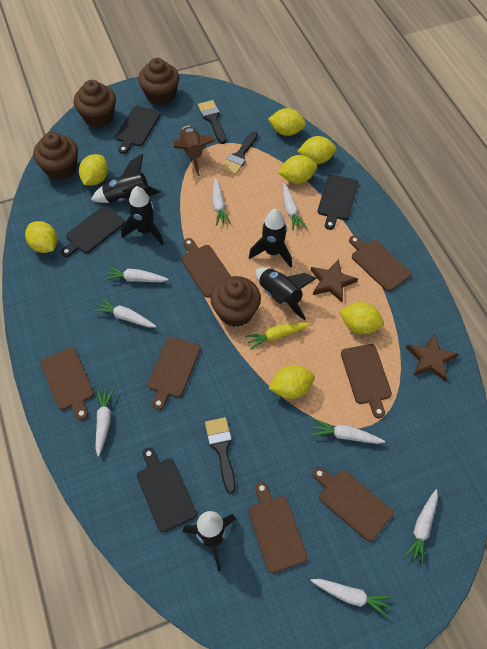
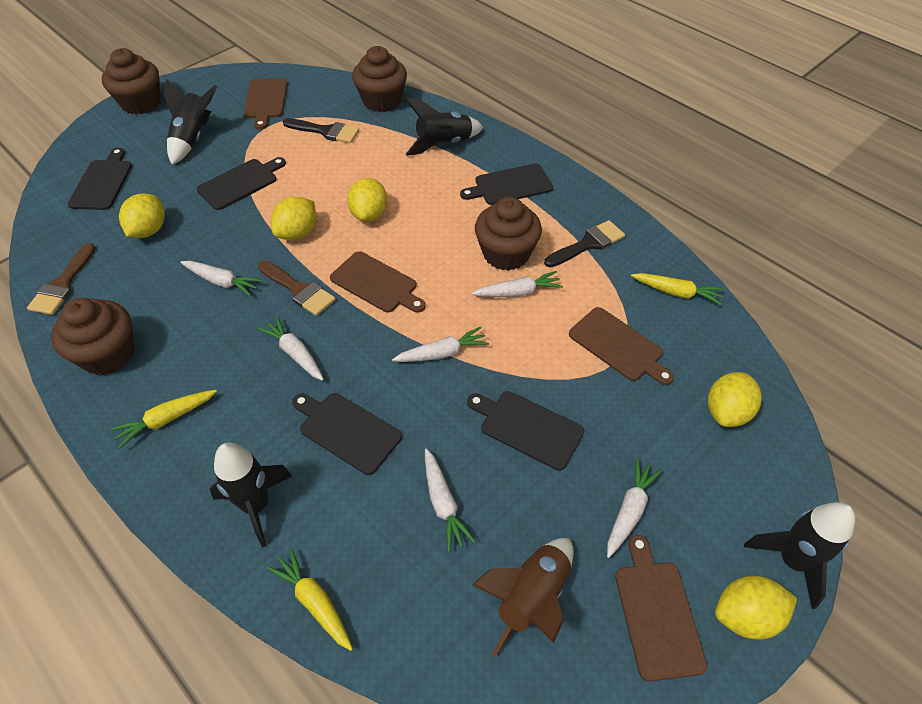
black brush: 3 -> 2
black cutting board: 4 -> 5
black rocket: 5 -> 4
brown brush: 0 -> 2
brown cutting board: 7 -> 4
brown star: 2 -> 0
white carrot: 8 -> 6
yellow carrot: 1 -> 3
yellow lemon: 7 -> 5

